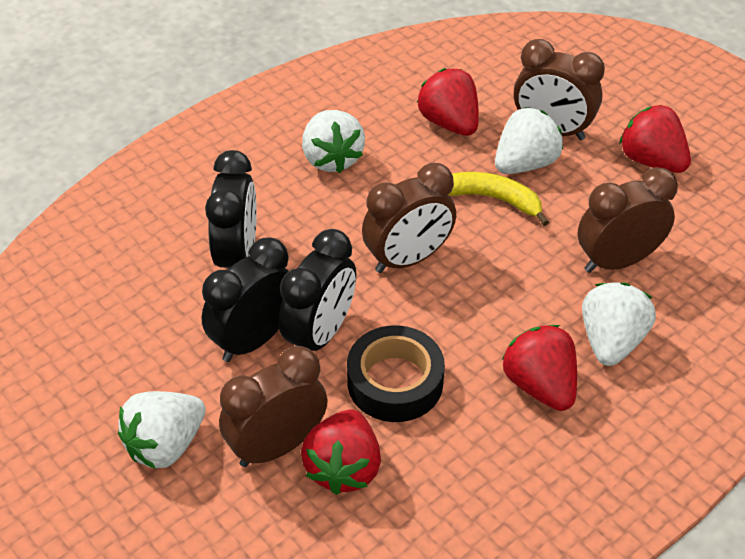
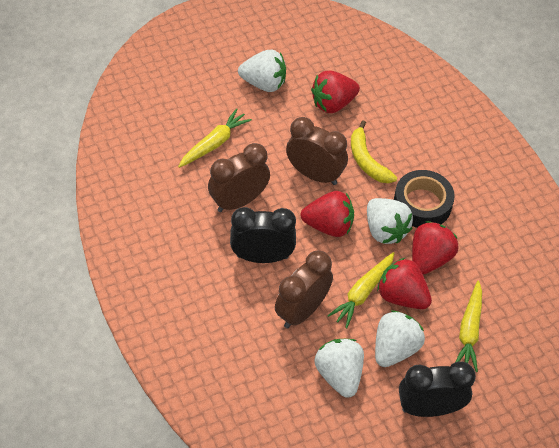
black clock: 3 -> 2
brown clock: 4 -> 3
yellow carrot: 0 -> 3

